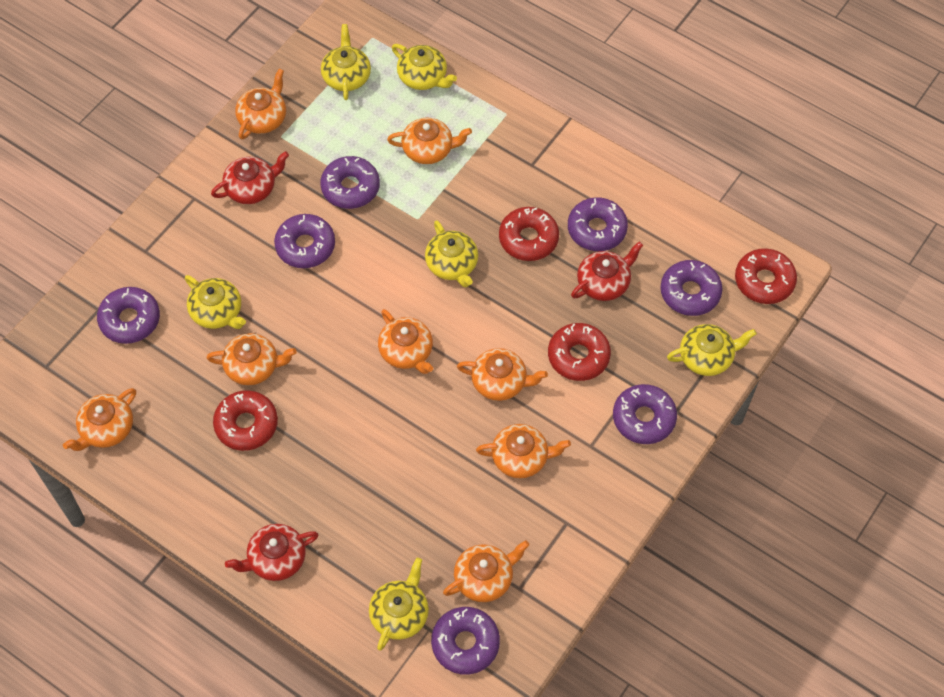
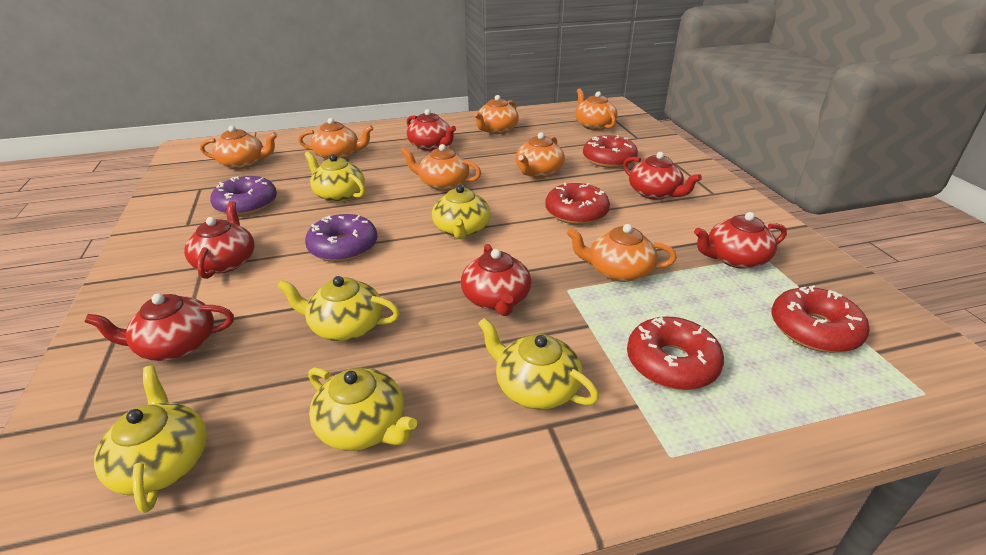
orange teapot: 8 -> 7
purple donut: 7 -> 2
red teapot: 3 -> 6

